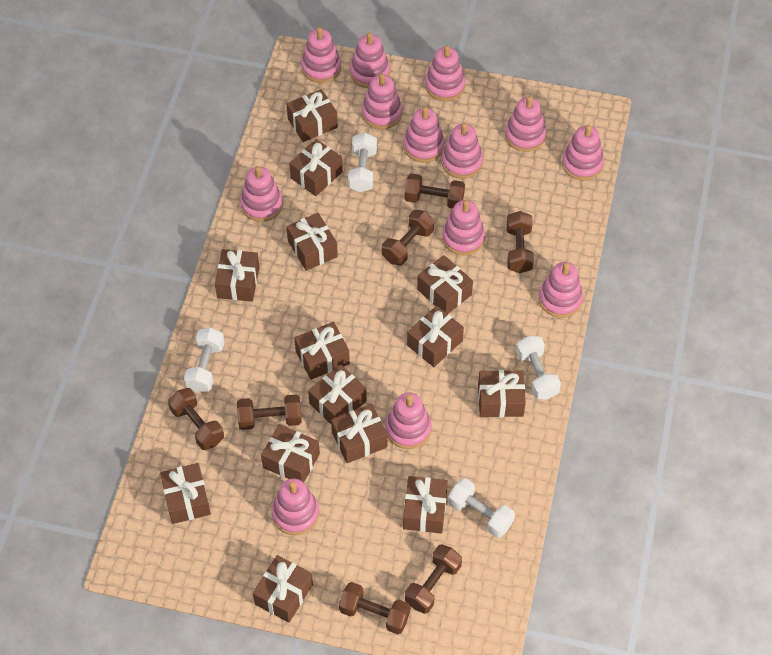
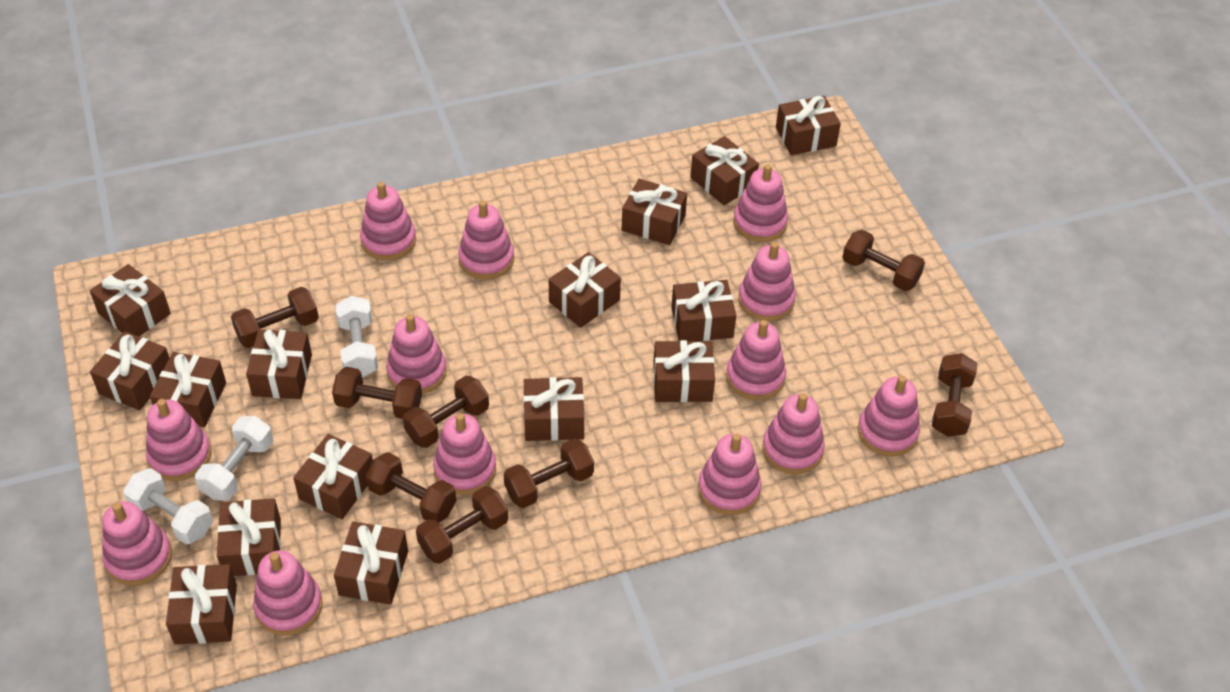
brown dumbbell: 7 -> 8
brown gift: 14 -> 15
white dumbbell: 4 -> 3

